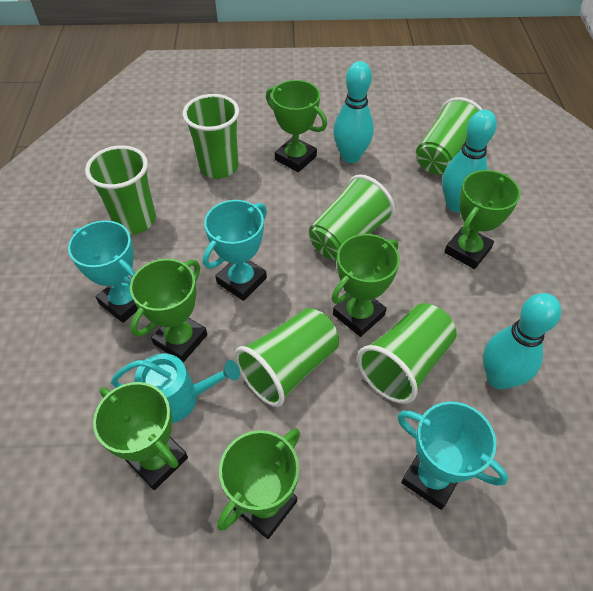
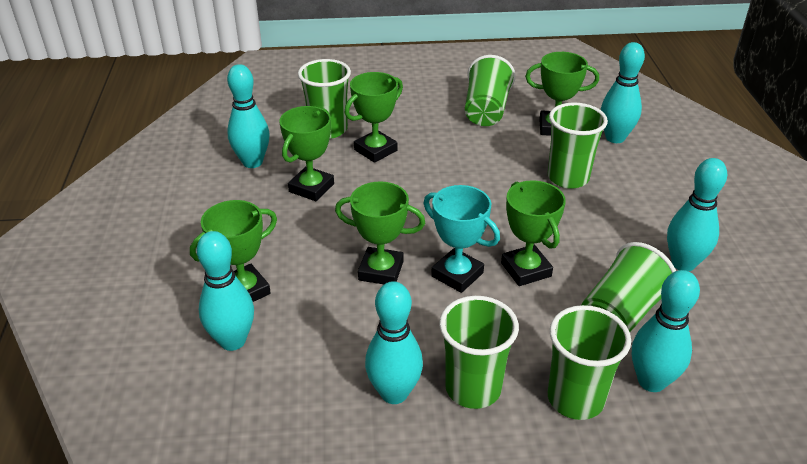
turquoise bowling pin: 3 -> 6
turquoise trophy: 3 -> 1
turquoise watering can: 1 -> 0

